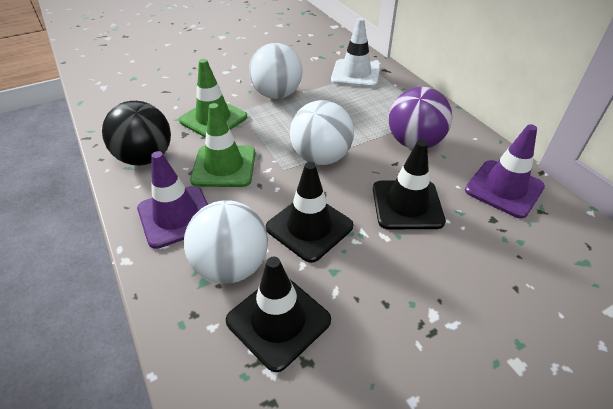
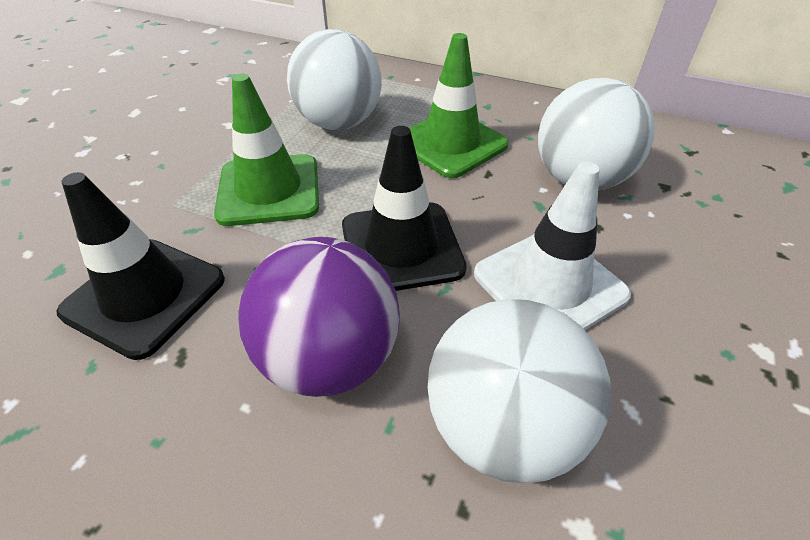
black ball: 1 -> 0
black traffic cone: 3 -> 2
purple traffic cone: 2 -> 0

